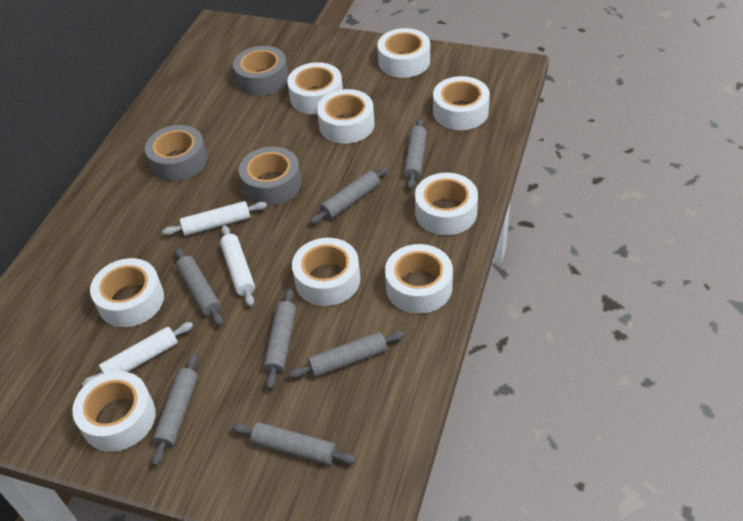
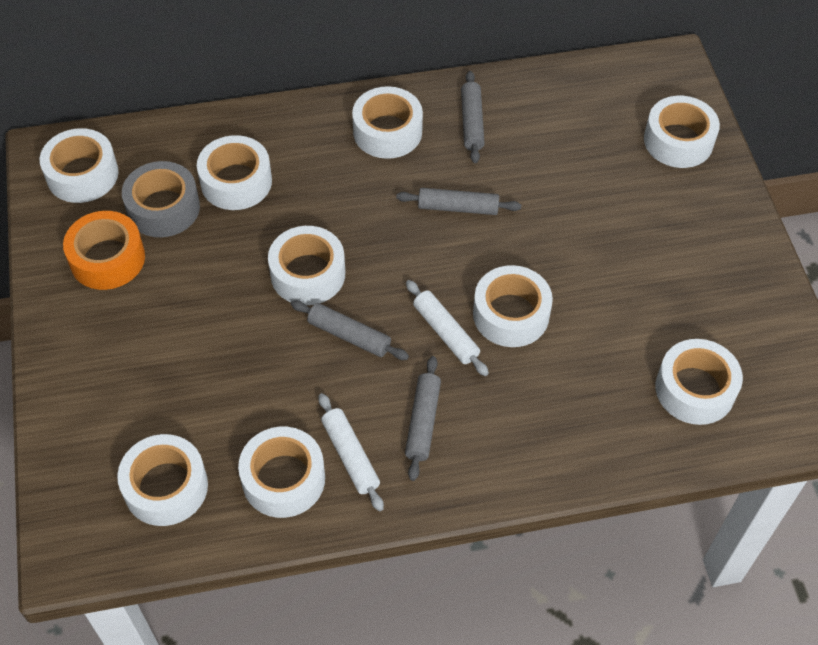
grey rolling pin: 7 -> 4
grey tape: 3 -> 1
orange tape: 0 -> 1
white rolling pin: 3 -> 2

